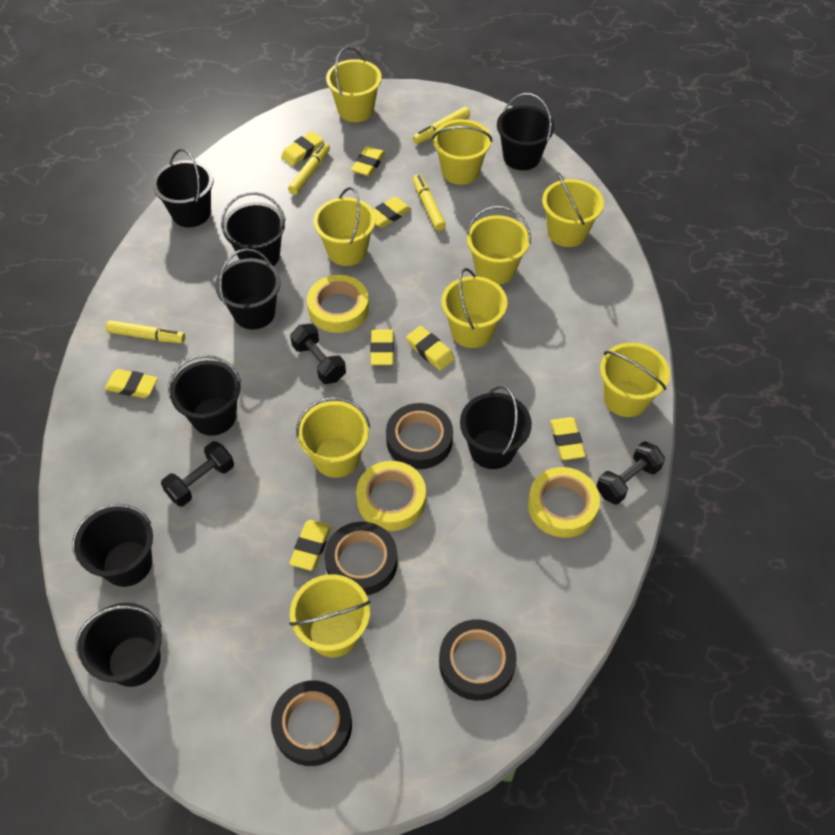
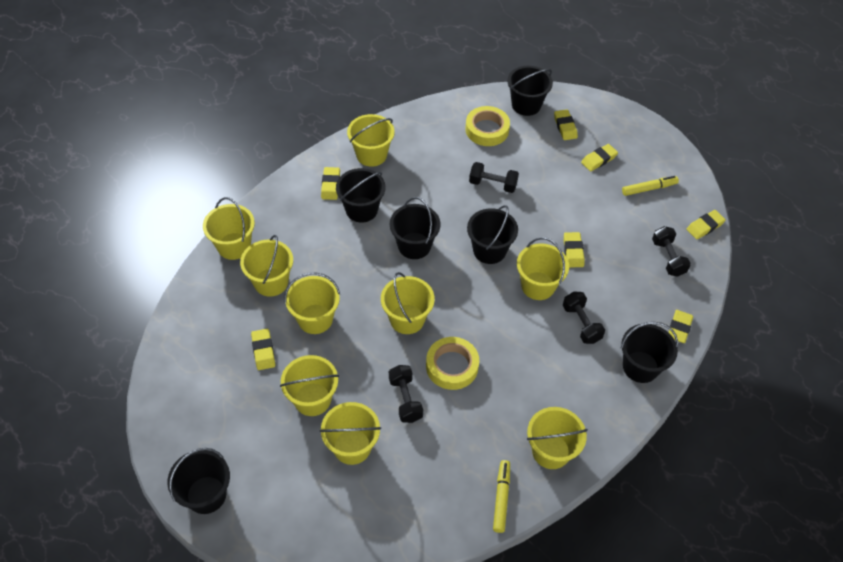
black bucket: 8 -> 6
black dumbbell: 3 -> 4
black tape: 4 -> 0
yellow eraser: 8 -> 7
yellow marker: 4 -> 2
yellow tape: 3 -> 2

